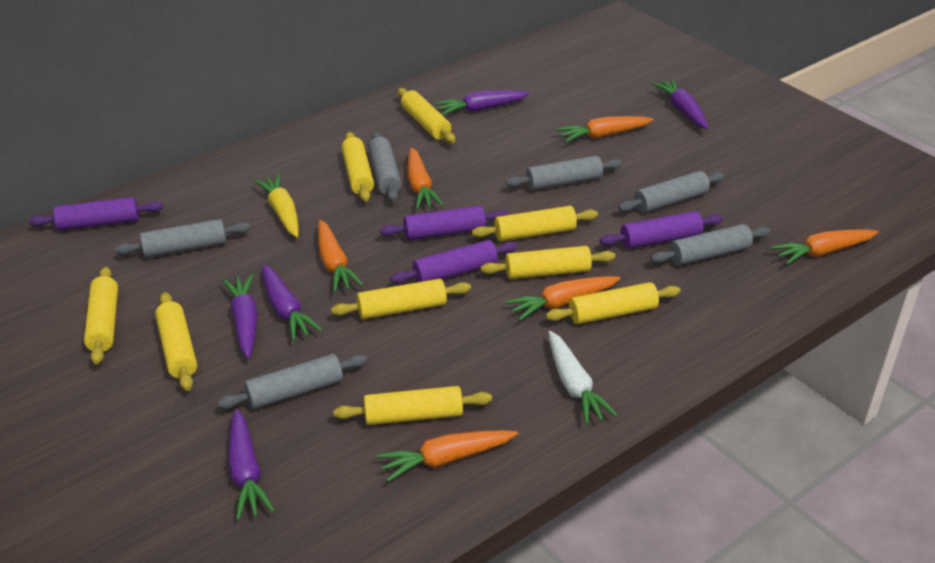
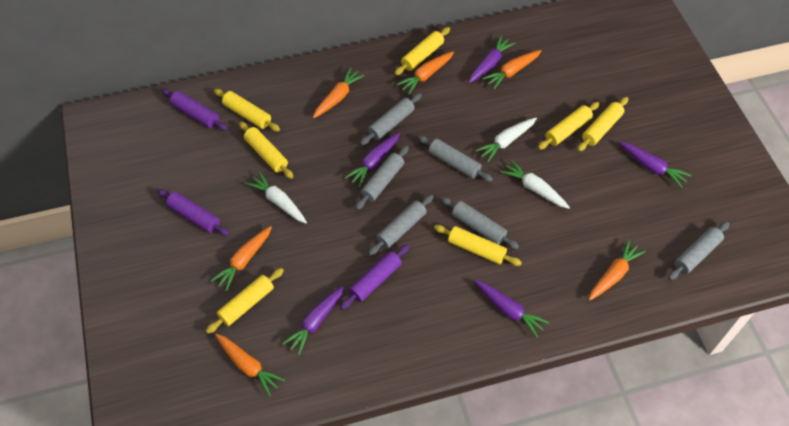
purple rolling pin: 4 -> 3
white carrot: 1 -> 3
yellow carrot: 1 -> 0
yellow rolling pin: 9 -> 7

